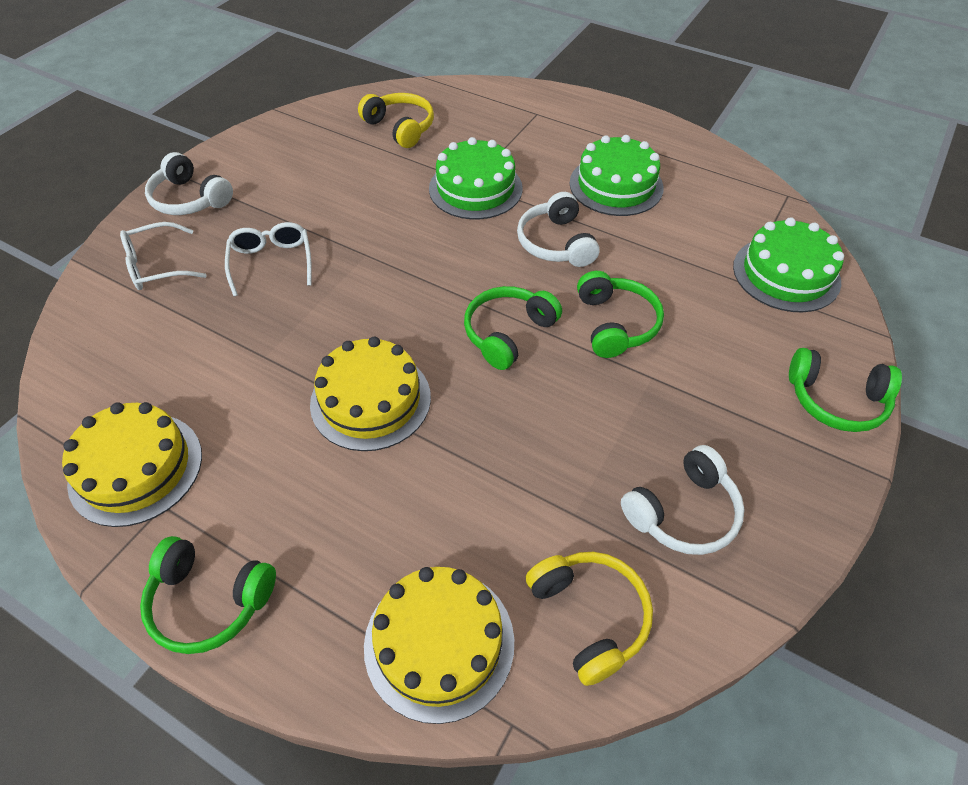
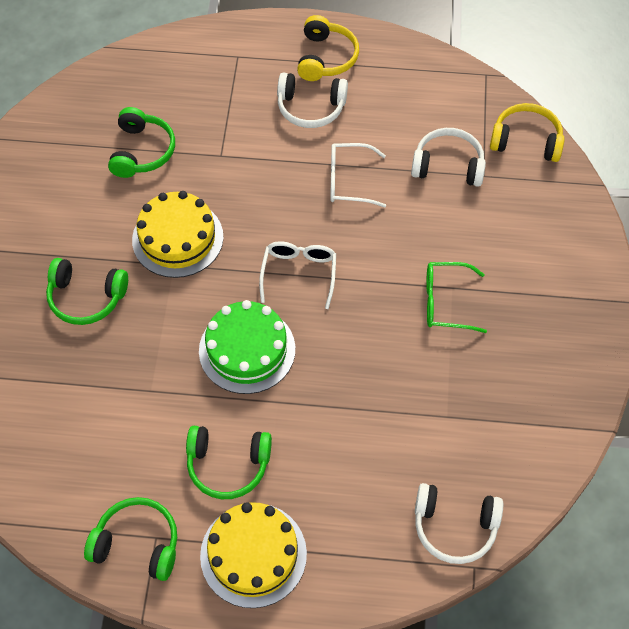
green cake: 3 -> 1
green glasses: 0 -> 1
yellow cake: 3 -> 2

